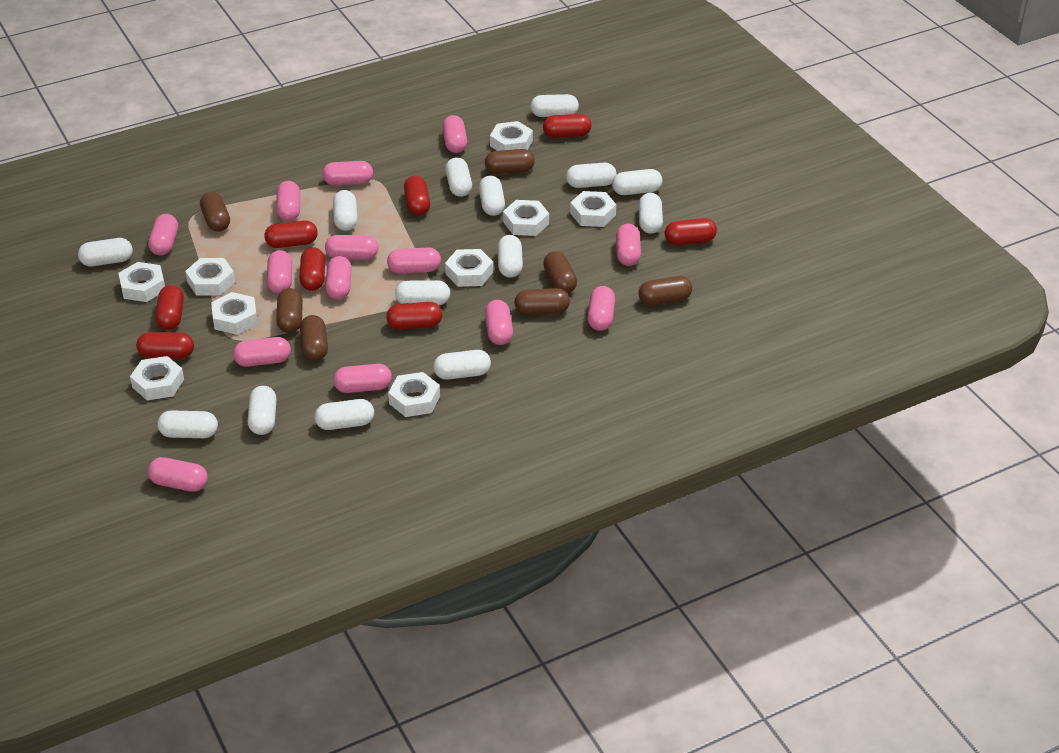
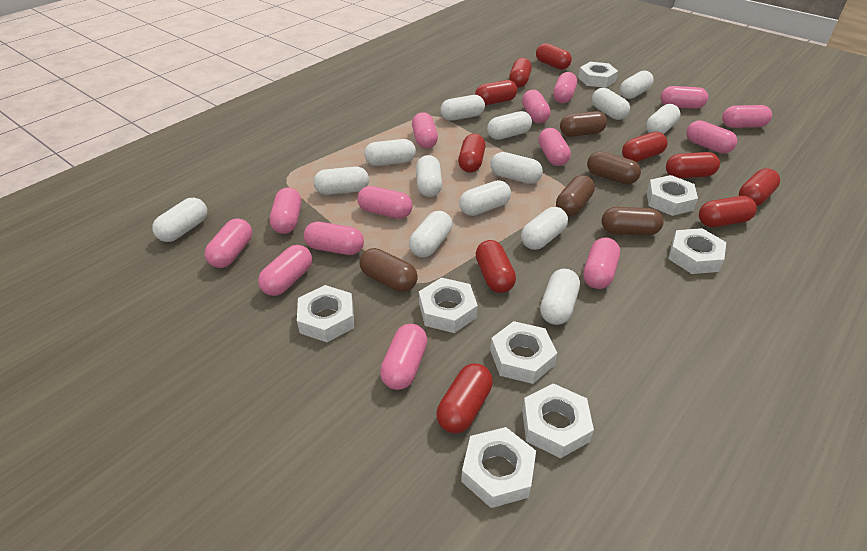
brown capsule: 7 -> 5
red capsule: 8 -> 10
white nut: 9 -> 8

